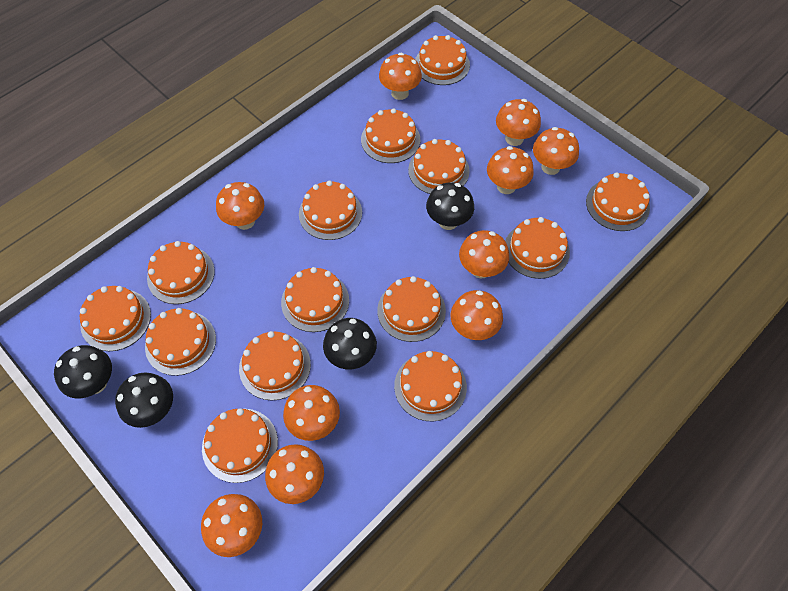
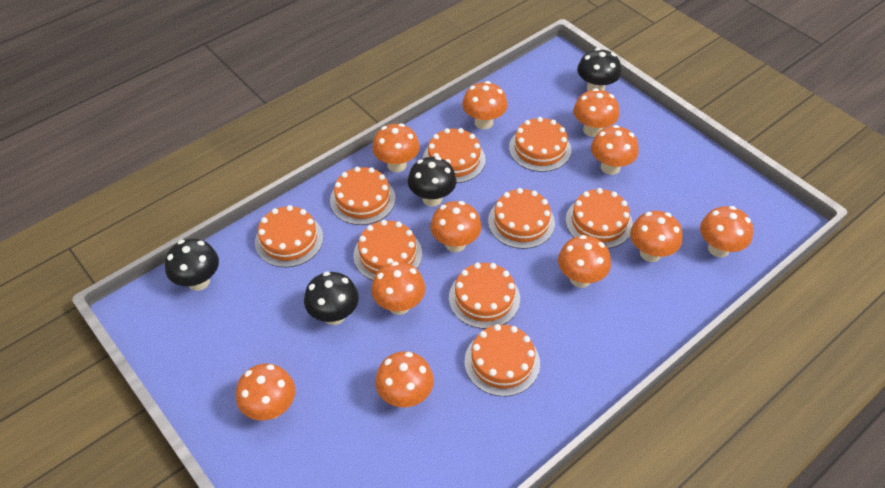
orange cake: 14 -> 9
orange mushroom: 10 -> 11

